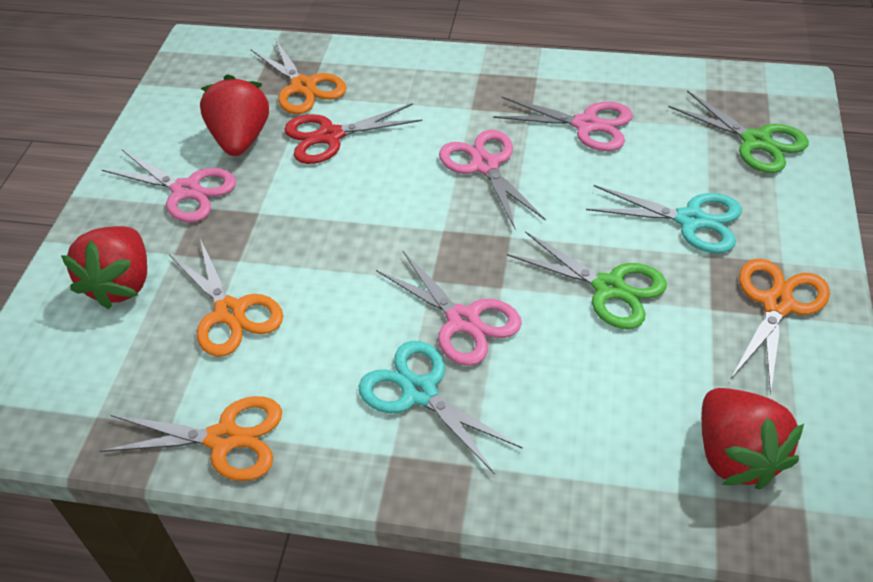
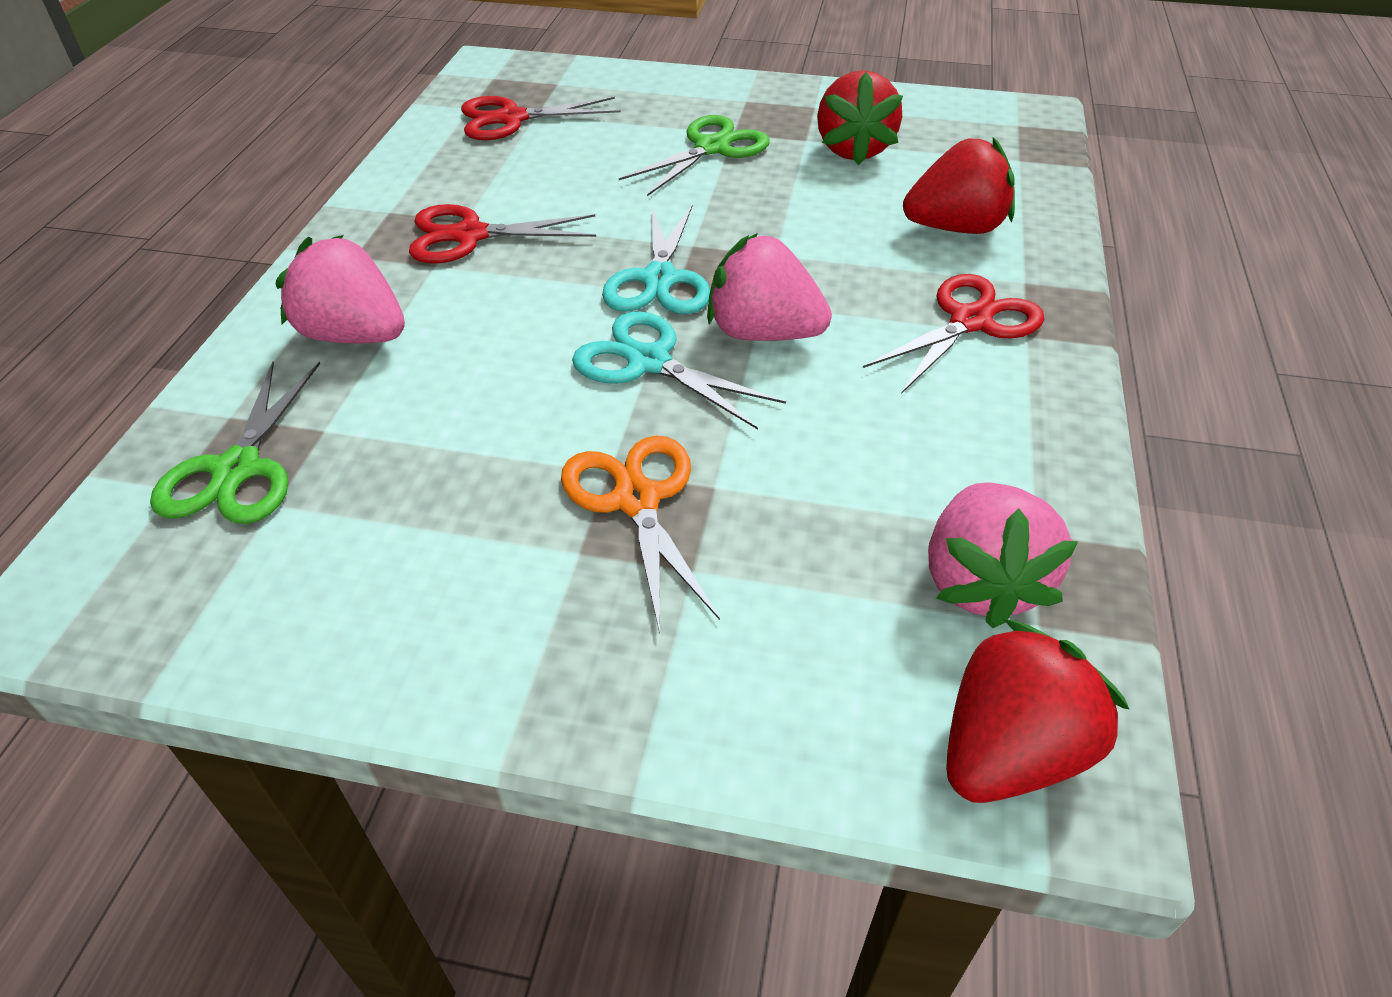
orange scissors: 4 -> 1
pink scissors: 4 -> 0
pink strawberry: 0 -> 3
red scissors: 1 -> 3

